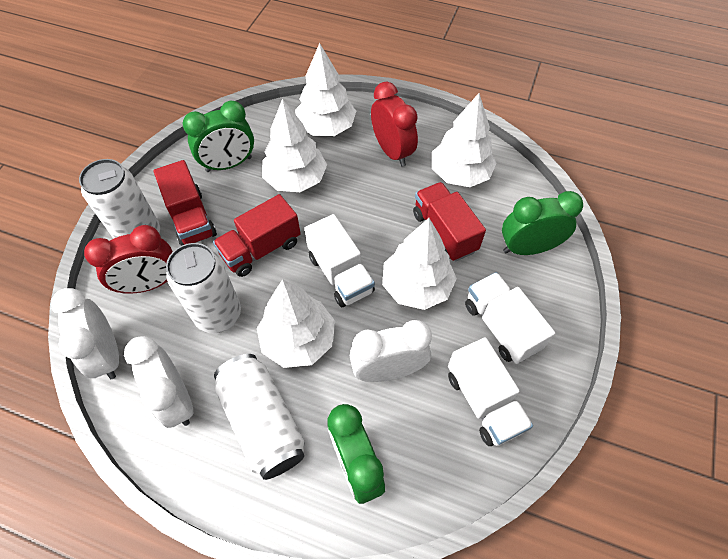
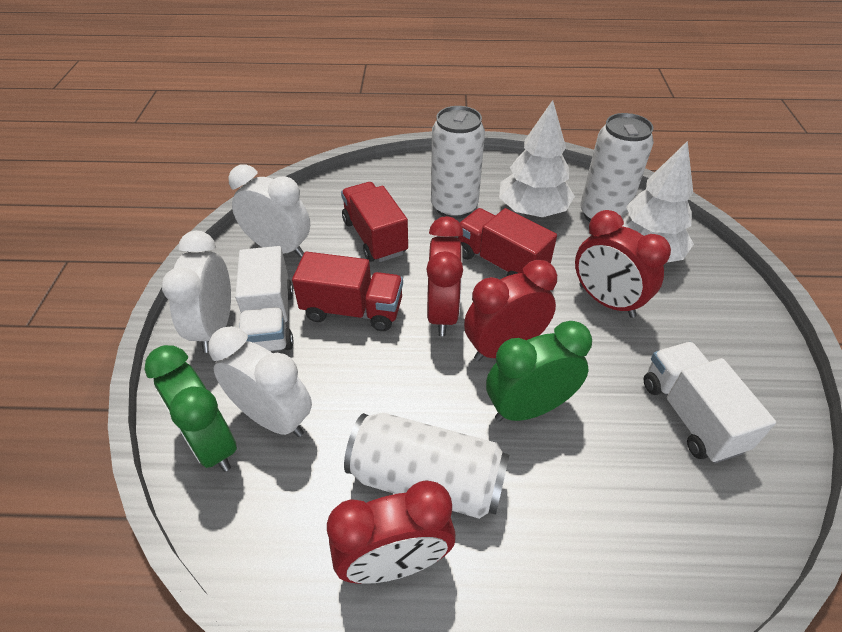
green clock: 3 -> 2
red clock: 2 -> 4
white tree: 5 -> 2
white truck: 3 -> 2

